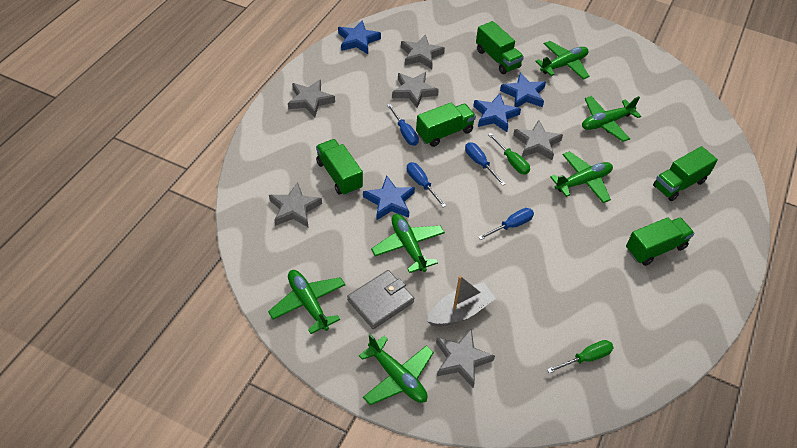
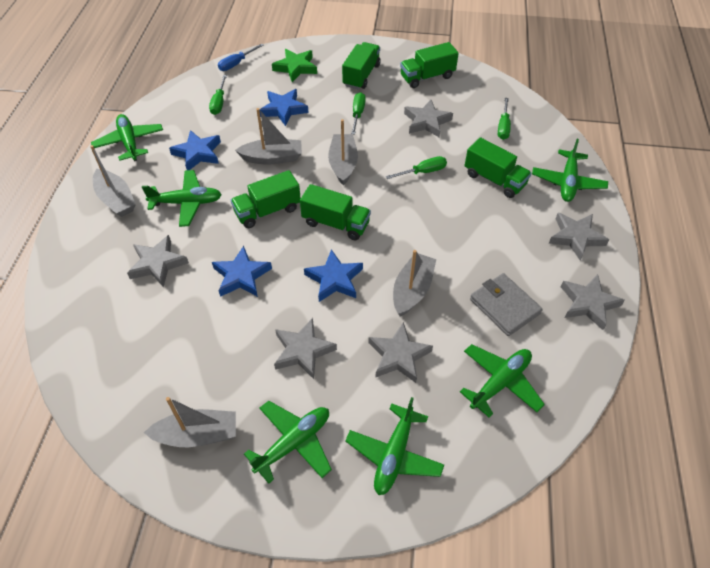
blue screwdriver: 4 -> 1
green screwdriver: 2 -> 4
green star: 0 -> 1
grey boat: 1 -> 5

